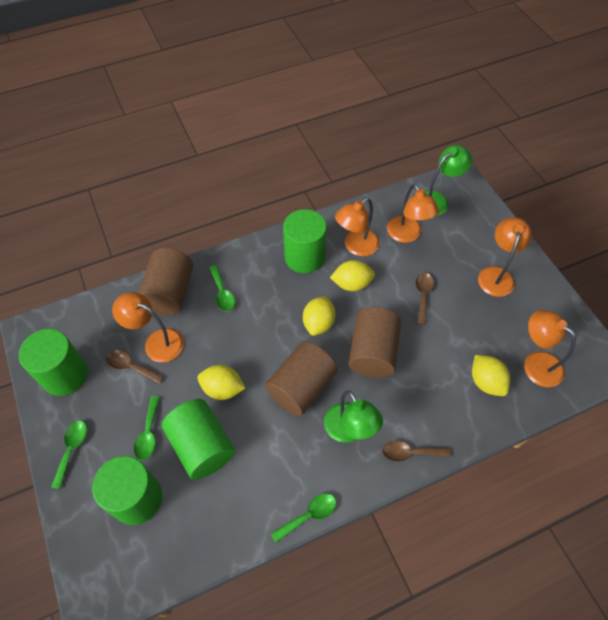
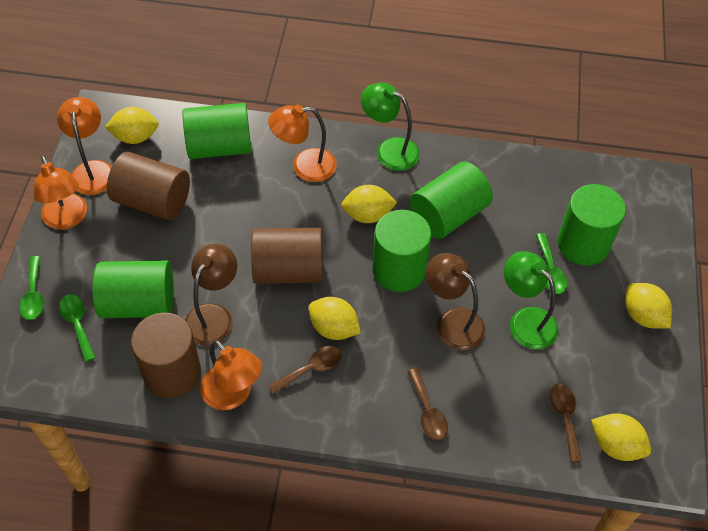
brown lamp: 0 -> 2
green cylinder: 4 -> 5
green spoon: 4 -> 3
orange lamp: 5 -> 4
yellow lemon: 4 -> 5

